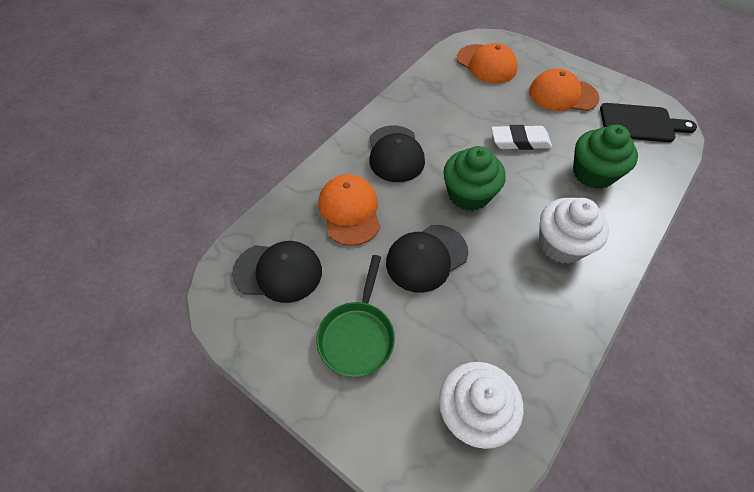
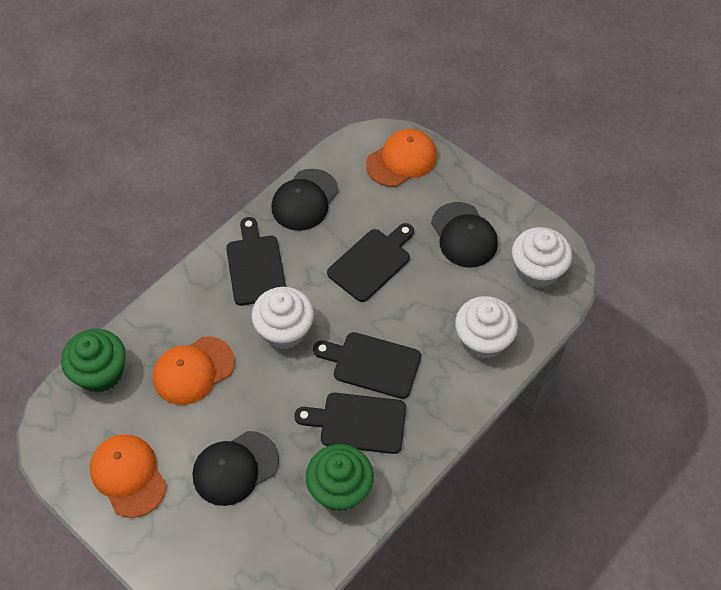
black cutting board: 1 -> 4
green pan: 1 -> 0
white cupcake: 2 -> 3
white eraser: 1 -> 0

